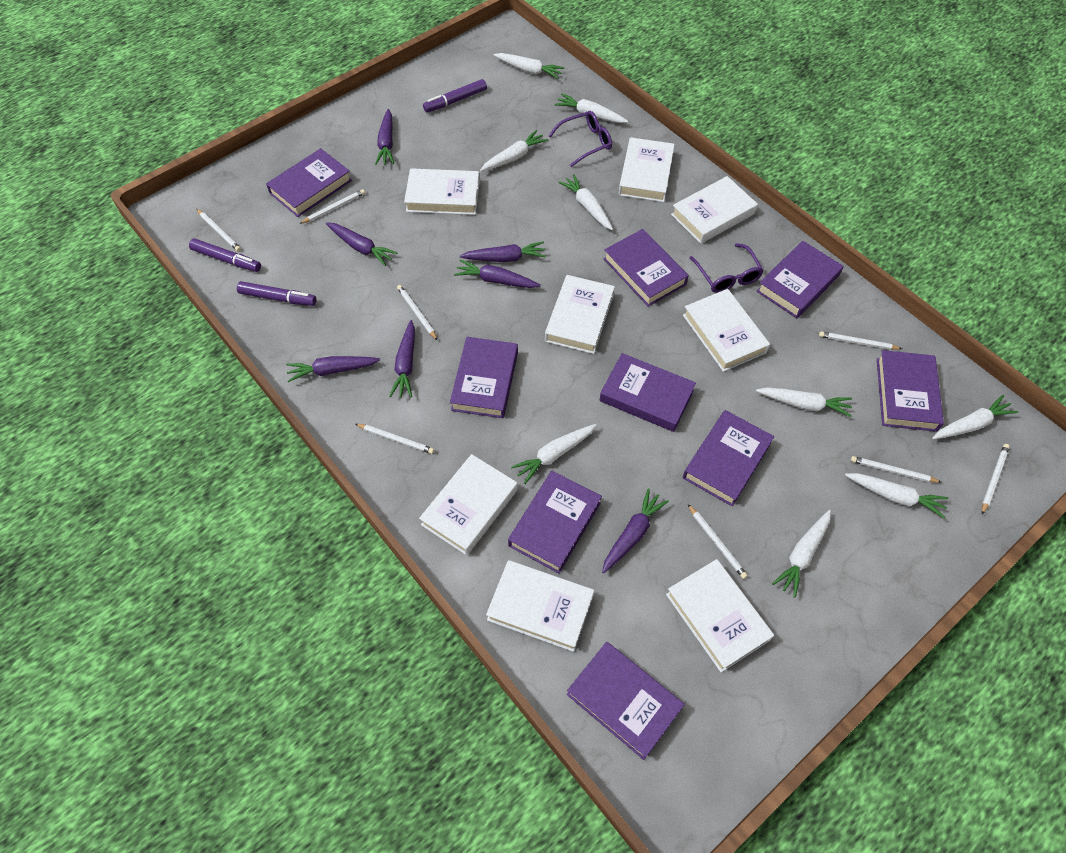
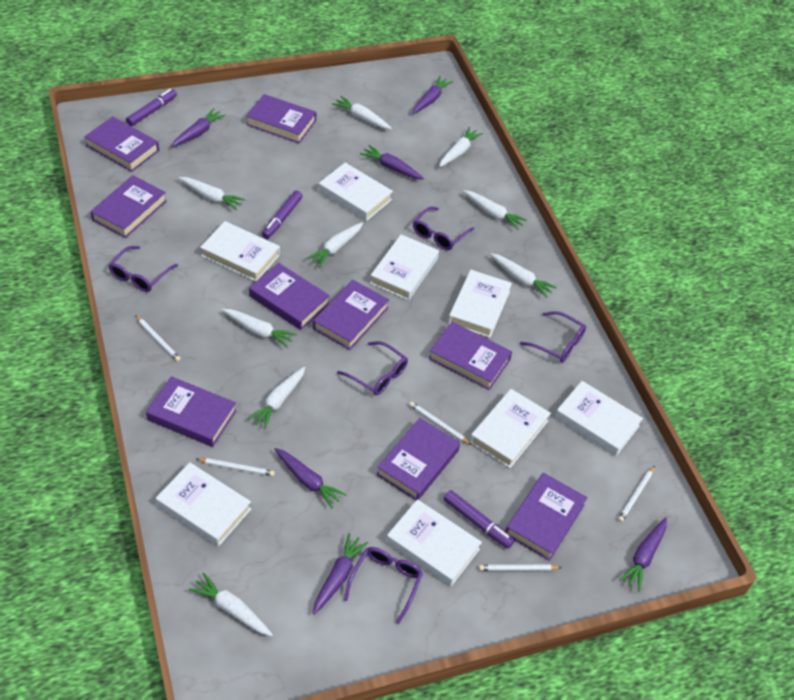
purple carrot: 7 -> 6
purple glasses: 2 -> 5
white pencil: 8 -> 5

